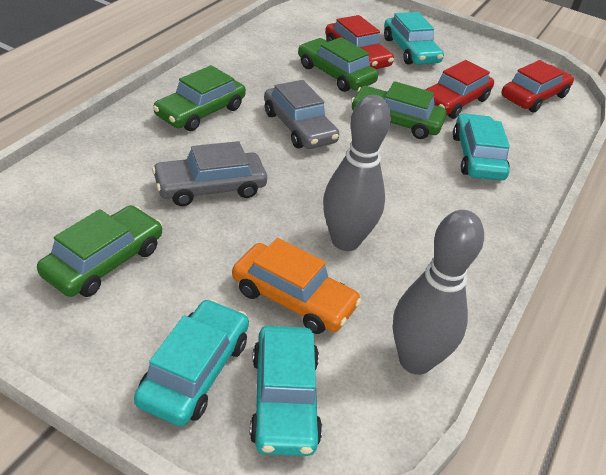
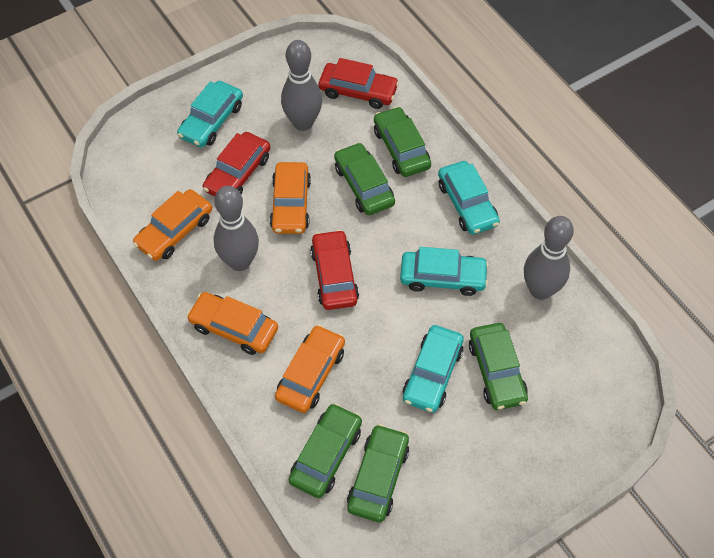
green car: 4 -> 5
grey bowling pin: 2 -> 3
grey car: 2 -> 0
orange car: 1 -> 4

